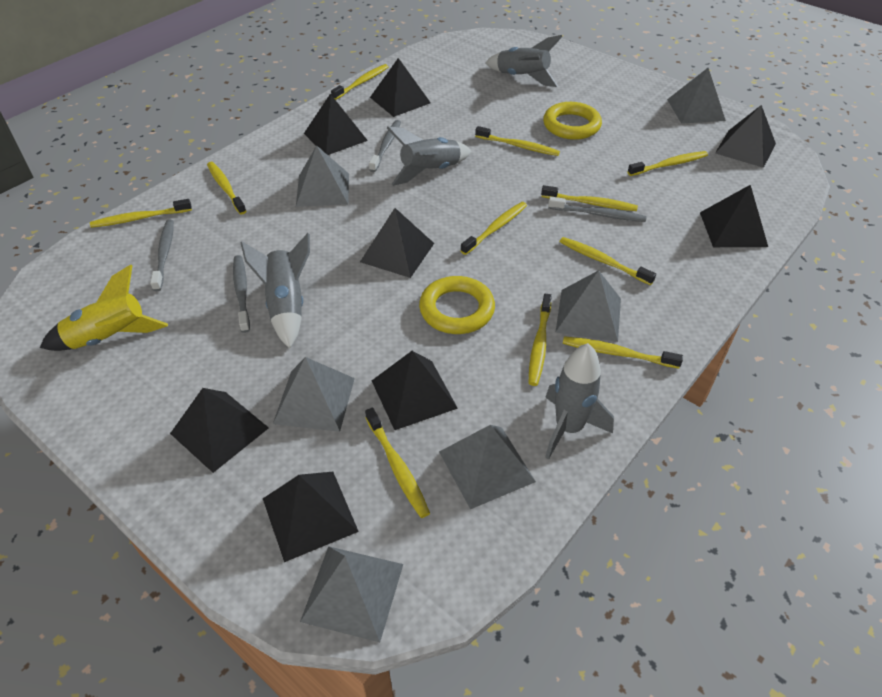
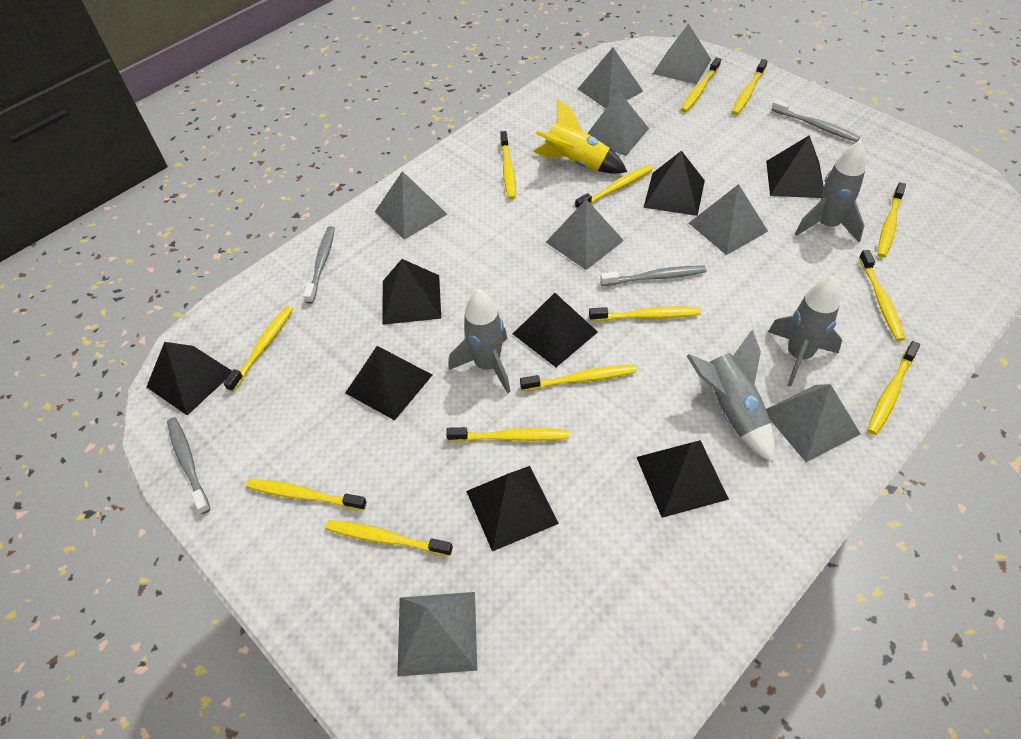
grey pyramid: 6 -> 8
yellow ring: 2 -> 0
yellow toothbrush: 11 -> 13

